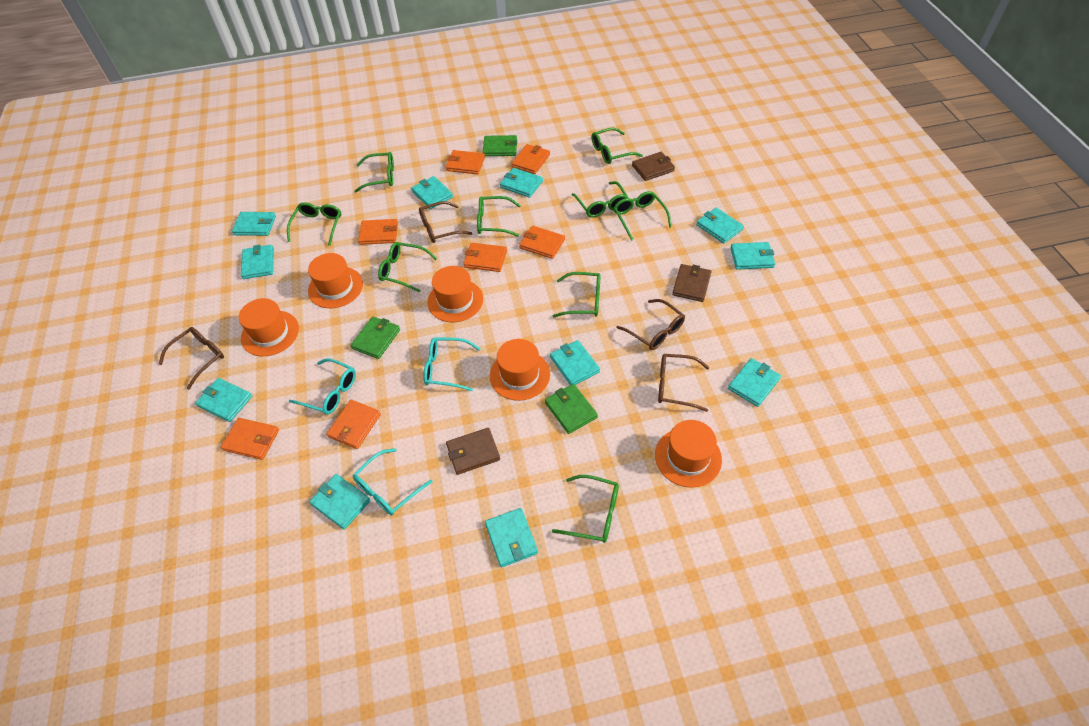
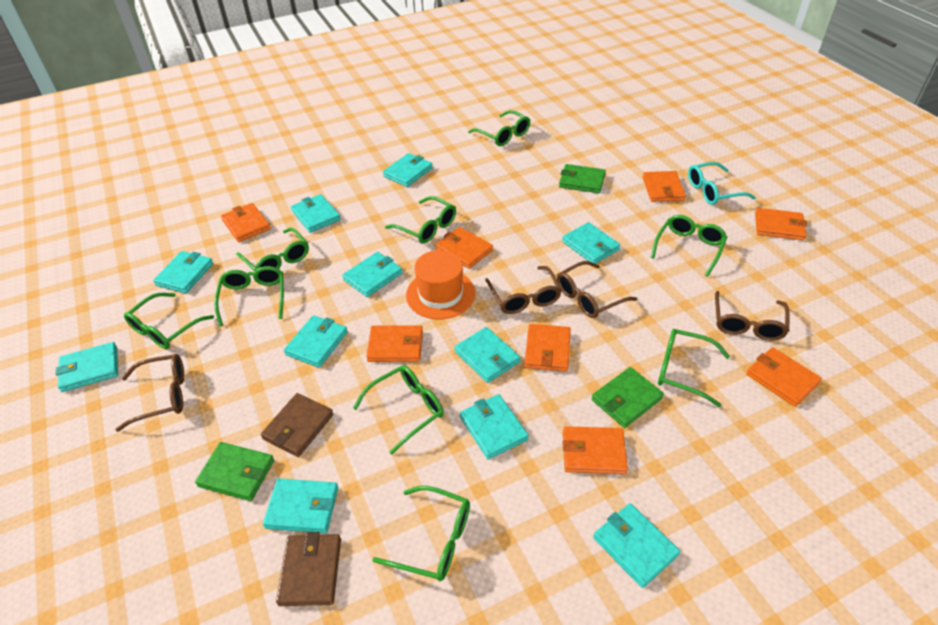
brown wallet: 3 -> 2
orange hat: 5 -> 1
orange wallet: 7 -> 8
turquoise glasses: 3 -> 1

